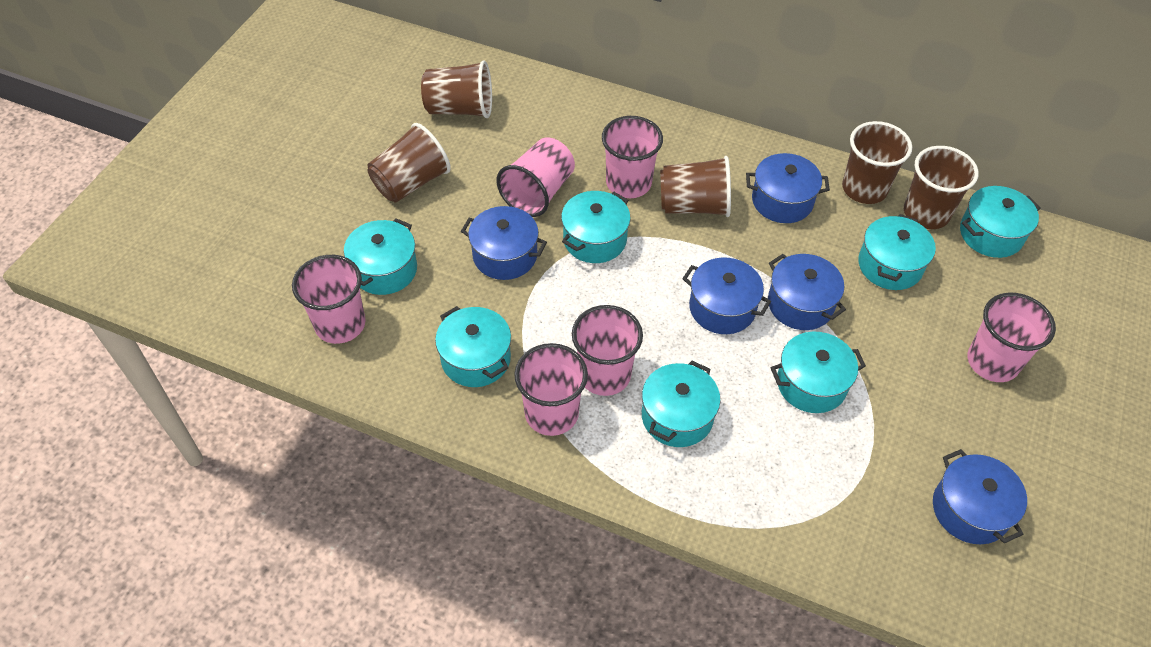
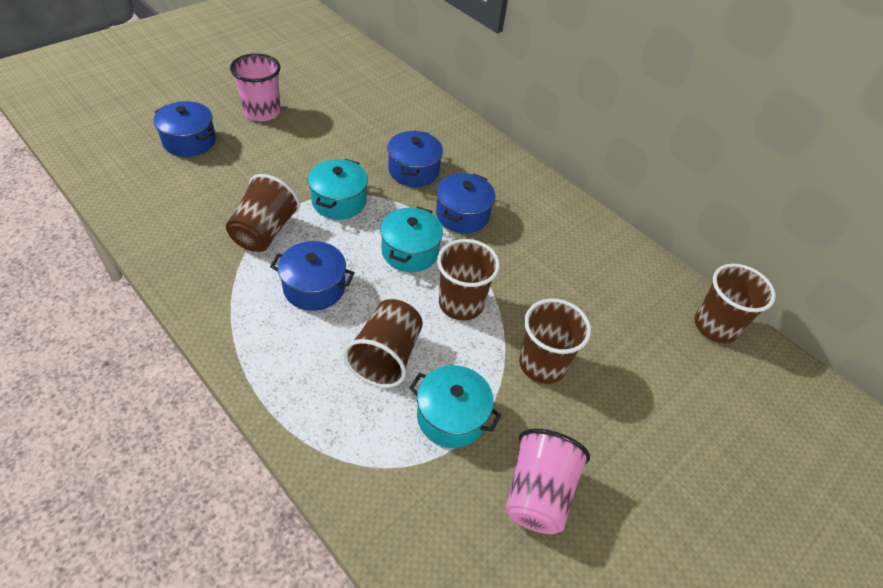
blue pot: 5 -> 4
pink cup: 6 -> 2
turquoise pot: 7 -> 3

